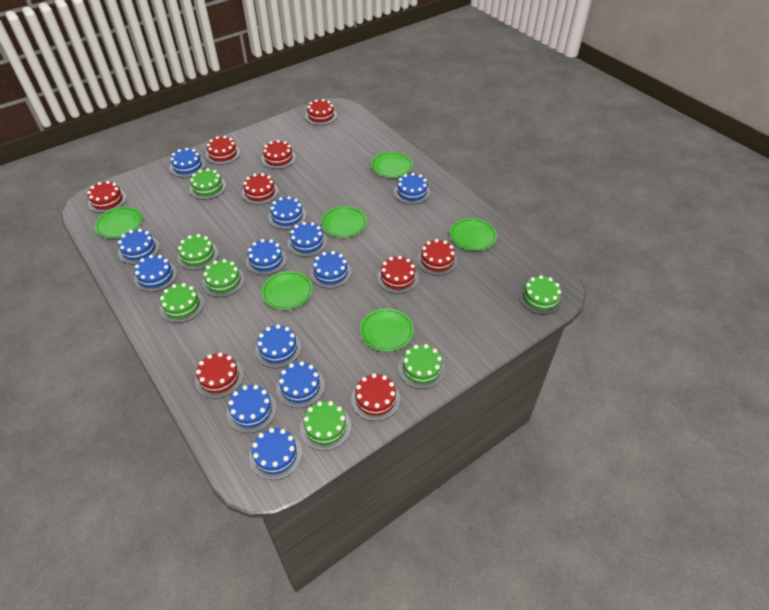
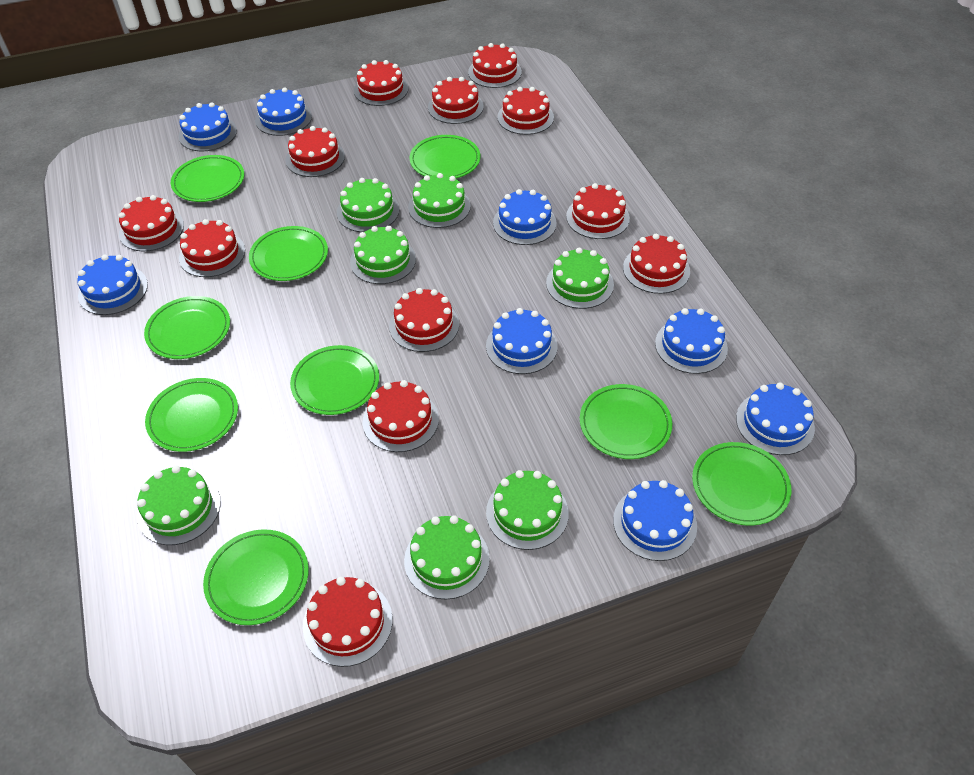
blue cake: 12 -> 8
green plate: 6 -> 9
red cake: 9 -> 12

